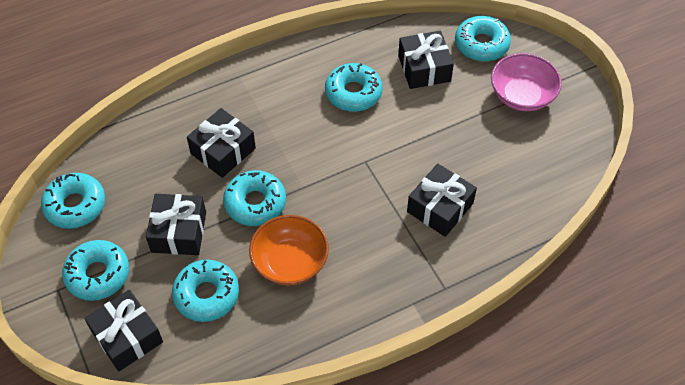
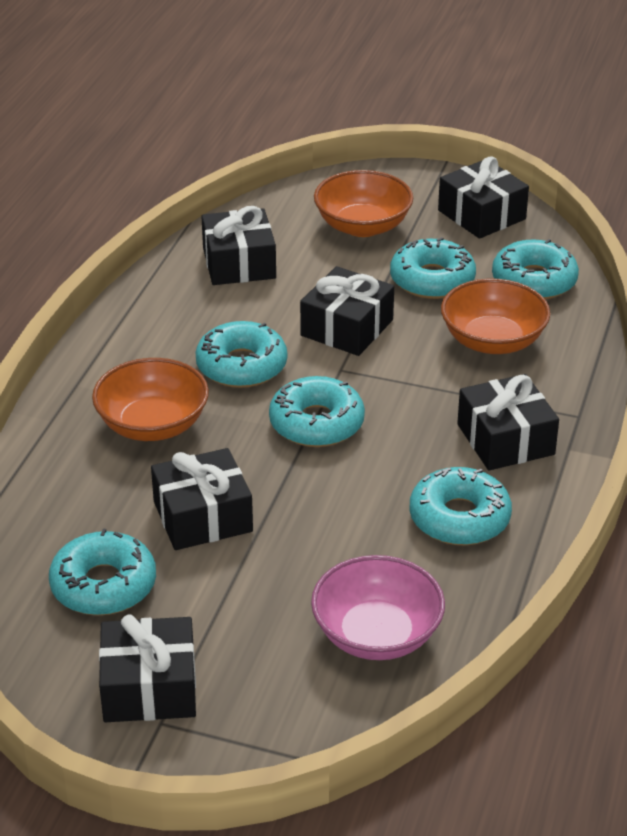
black gift: 5 -> 6
orange bowl: 1 -> 3

